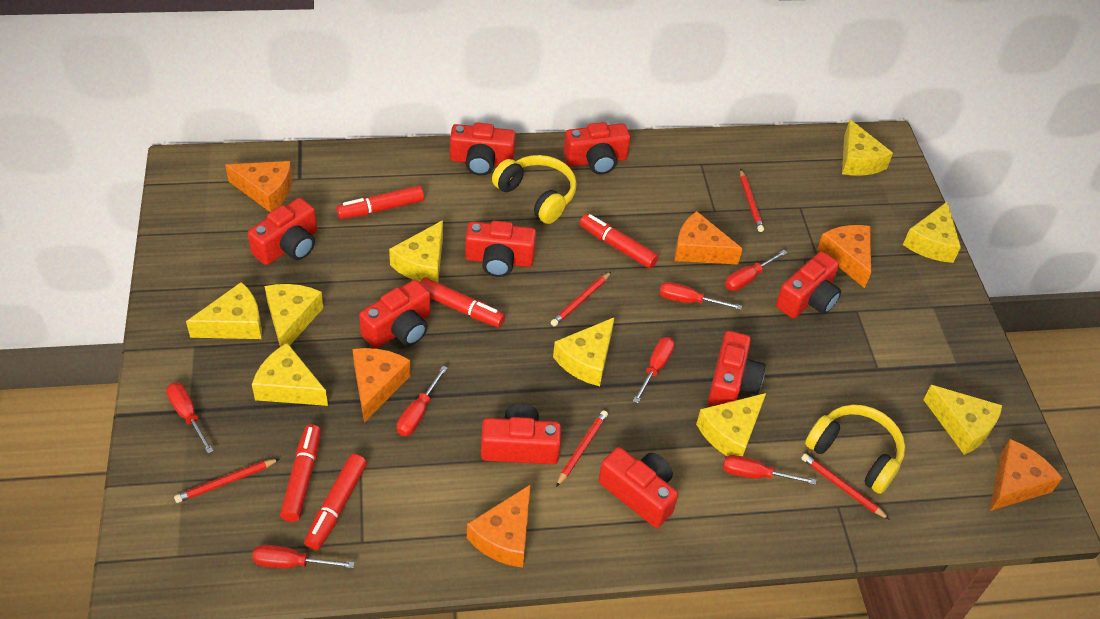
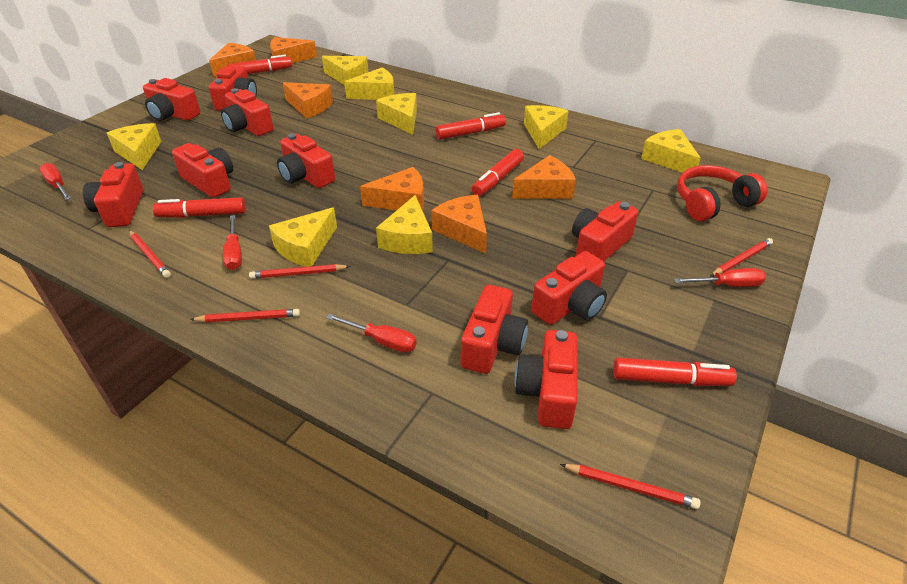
red camera: 9 -> 10
red headphones: 0 -> 1
red screwdriver: 7 -> 4
yellow cheese: 9 -> 8
yellow headphones: 2 -> 0

